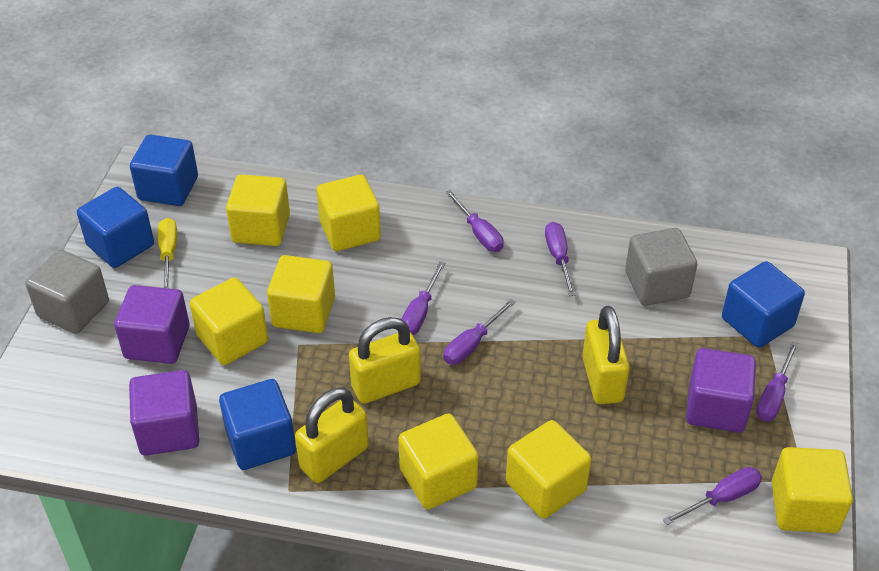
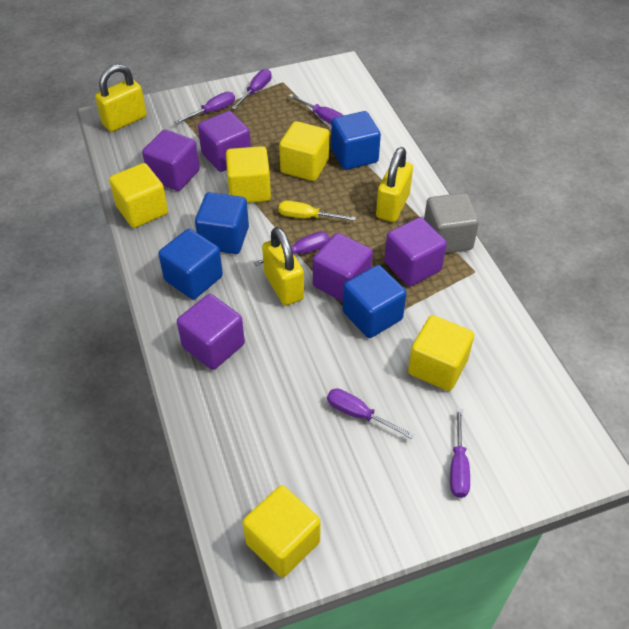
grey cube: 2 -> 1
purple cube: 3 -> 5
yellow cube: 7 -> 5

